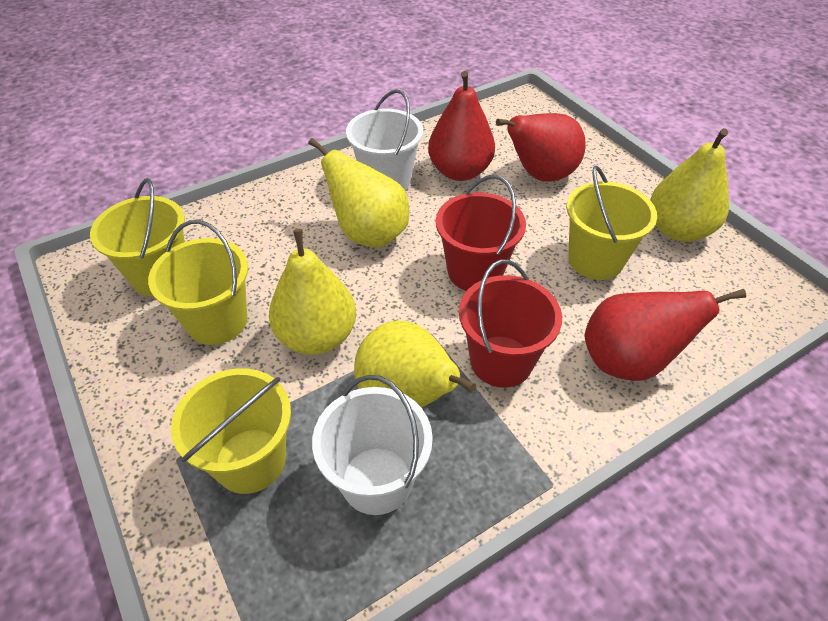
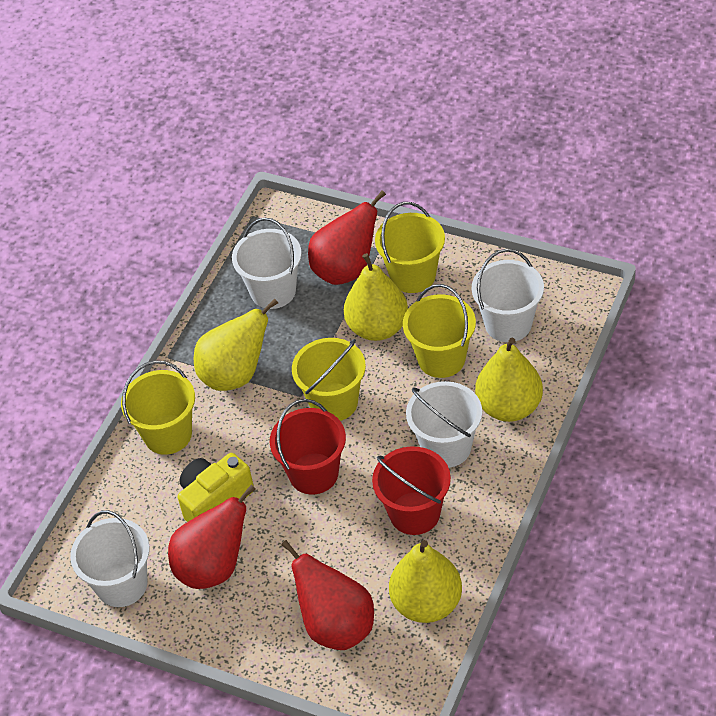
white bucket: 2 -> 4
yellow camera: 0 -> 1

